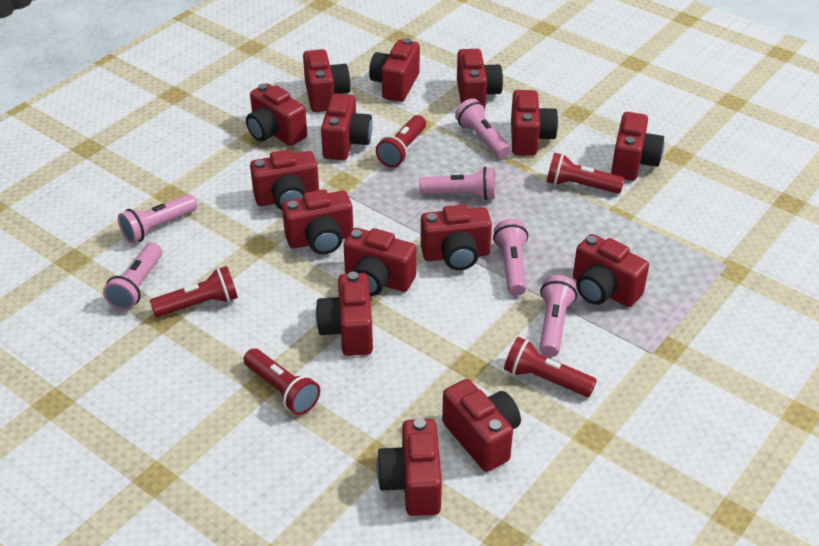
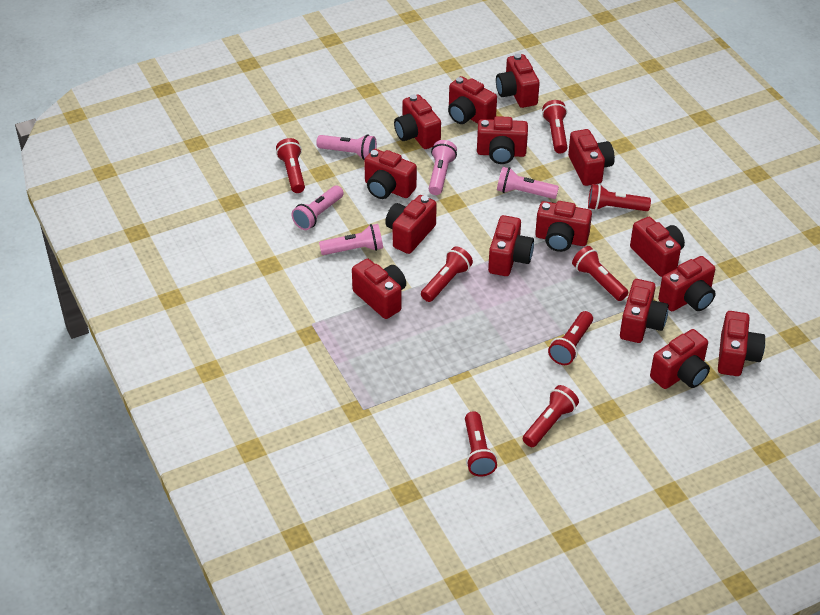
pink flashlight: 6 -> 5
red flashlight: 5 -> 8

